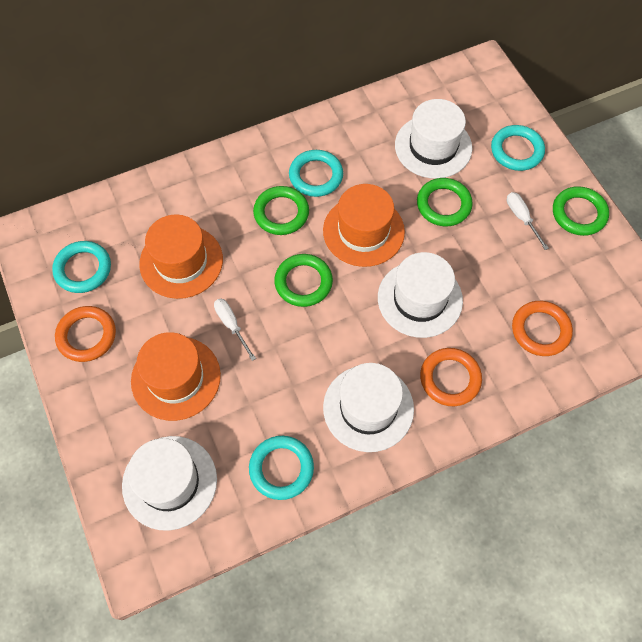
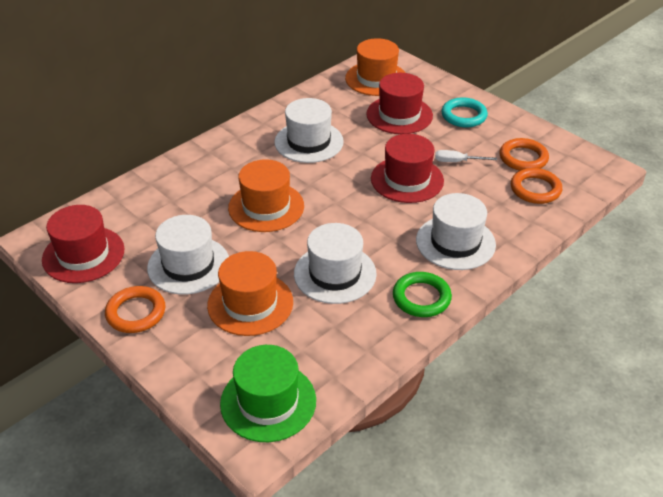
green hat: 0 -> 1
green ring: 4 -> 1
red hat: 0 -> 3
turquoise ring: 4 -> 1
white screwdriver: 2 -> 1

